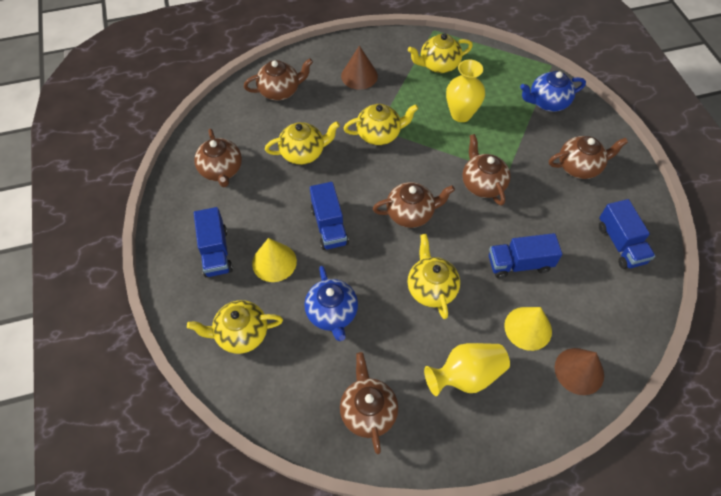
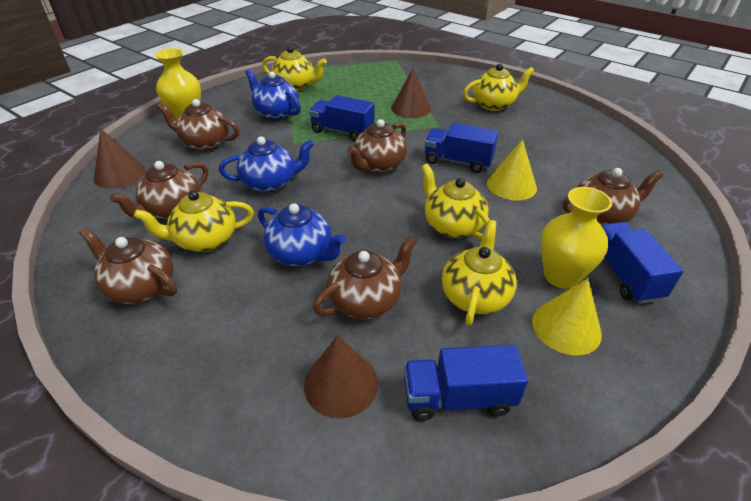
blue teapot: 2 -> 3
brown cone: 2 -> 3

